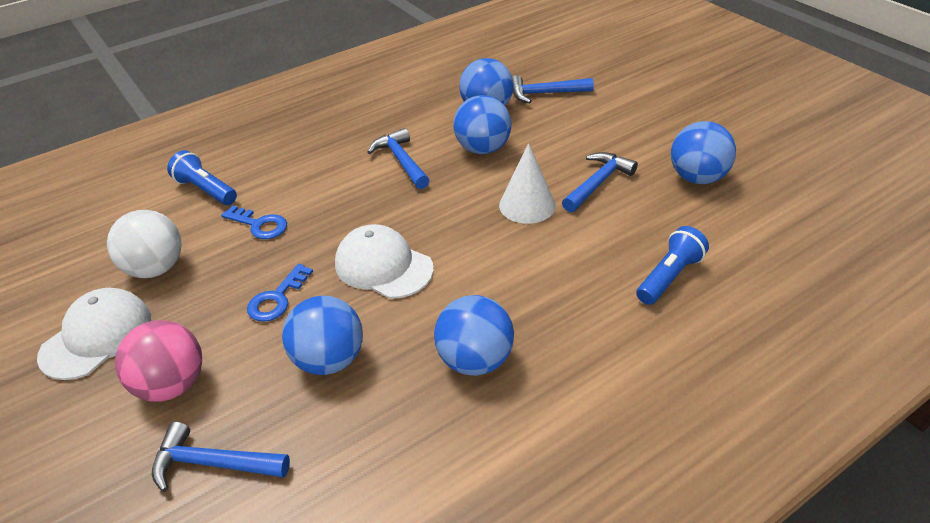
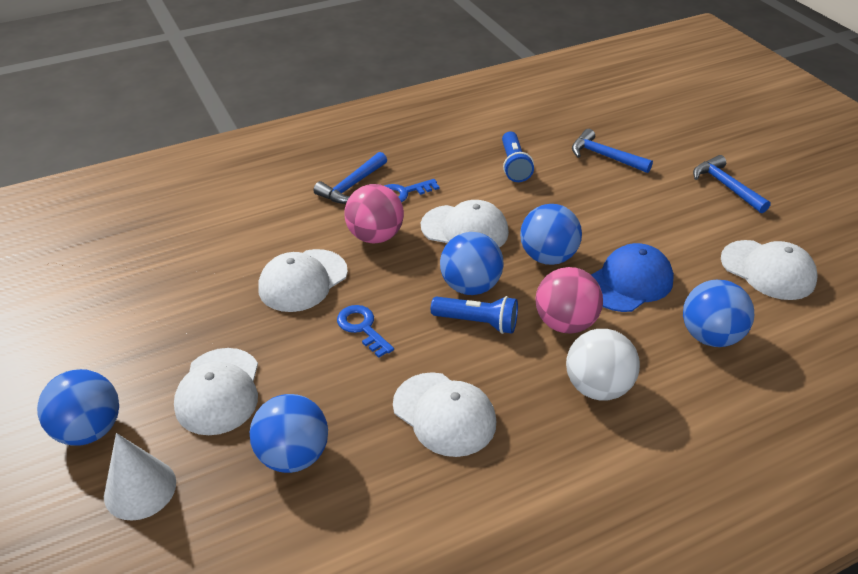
blue cap: 0 -> 1
blue hammer: 4 -> 3
pink ball: 1 -> 2
white cap: 2 -> 5

